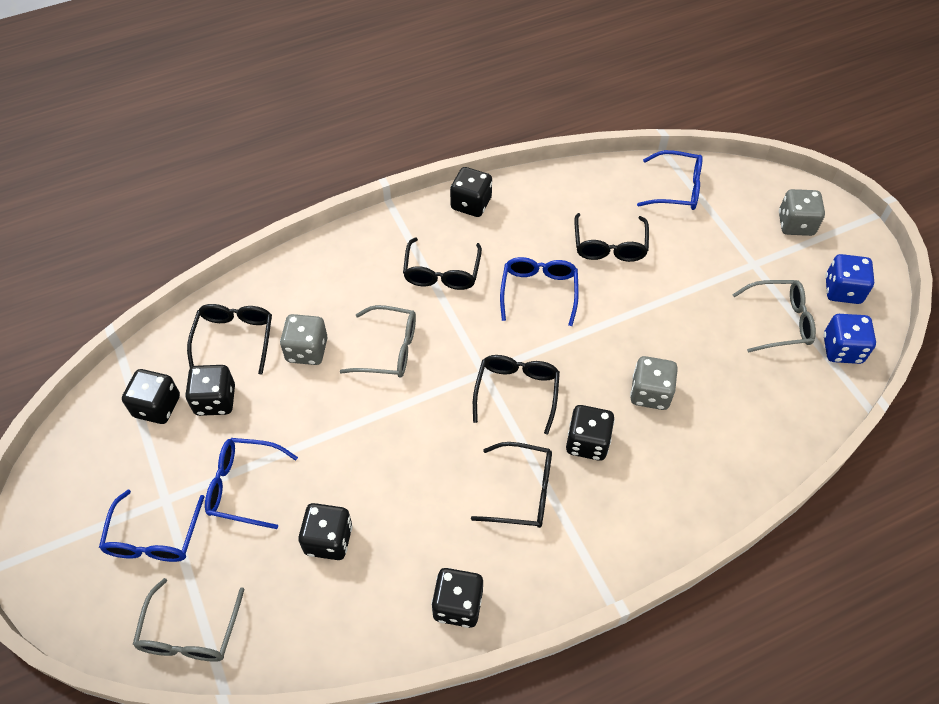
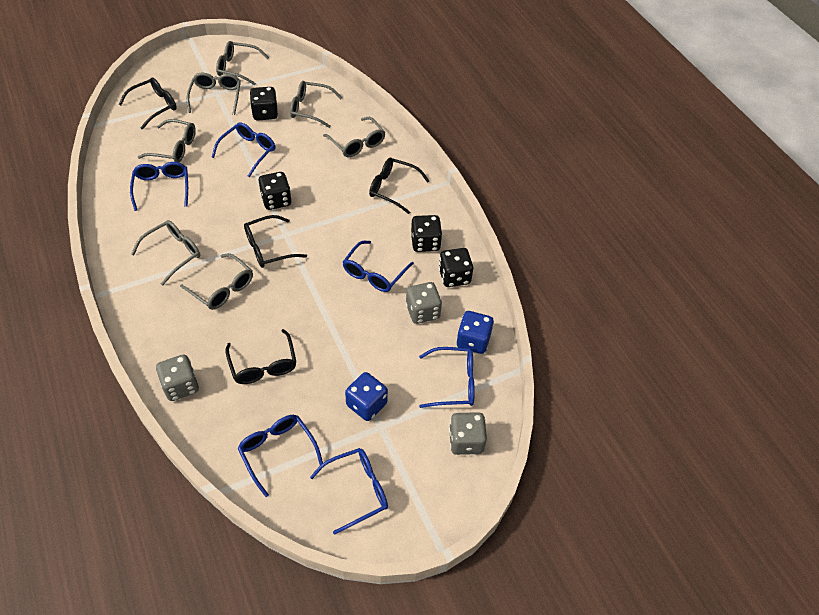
black dice: 6 -> 4
black glasses: 5 -> 4
blue glasses: 4 -> 6
grey glasses: 3 -> 7

